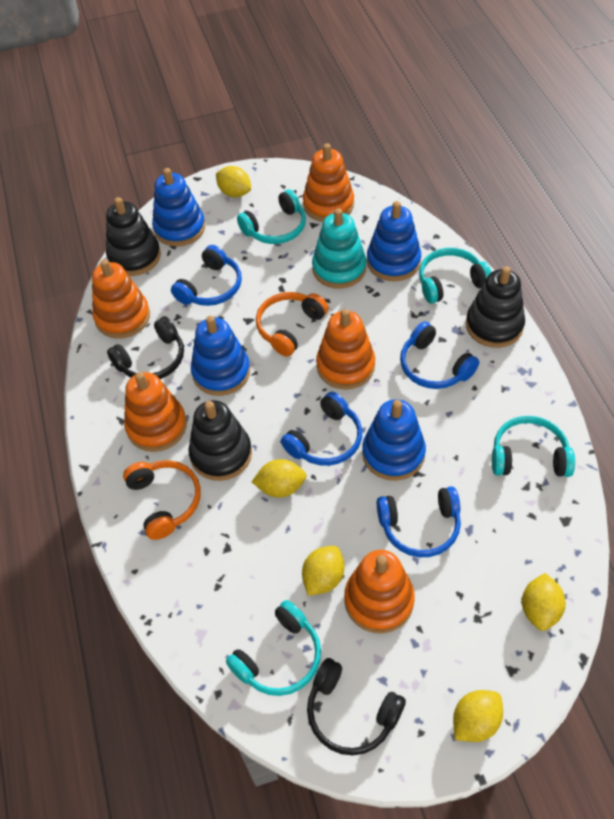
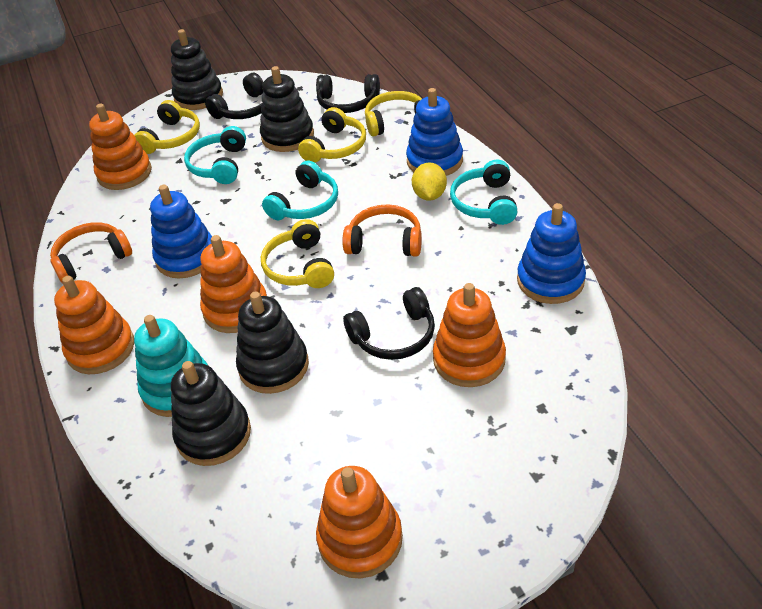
black headphones: 2 -> 3
black stacking toy: 3 -> 4
blue headphones: 4 -> 0
blue stacking toy: 4 -> 3
turquoise headphones: 4 -> 3
yellow headphones: 0 -> 4
yellow lemon: 5 -> 1

